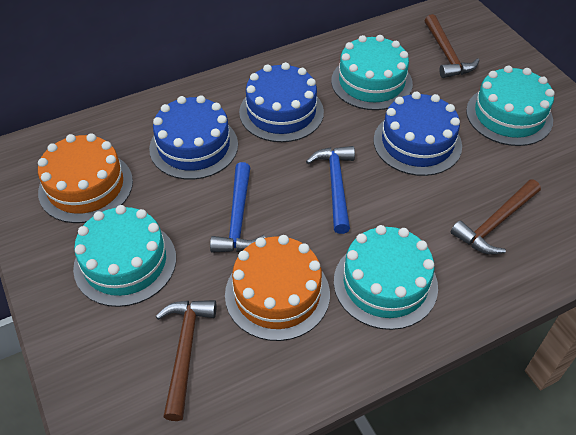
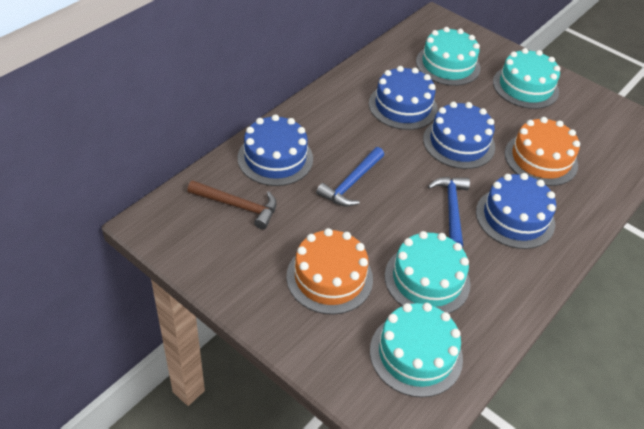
blue cake: 3 -> 4
brown hammer: 3 -> 1

